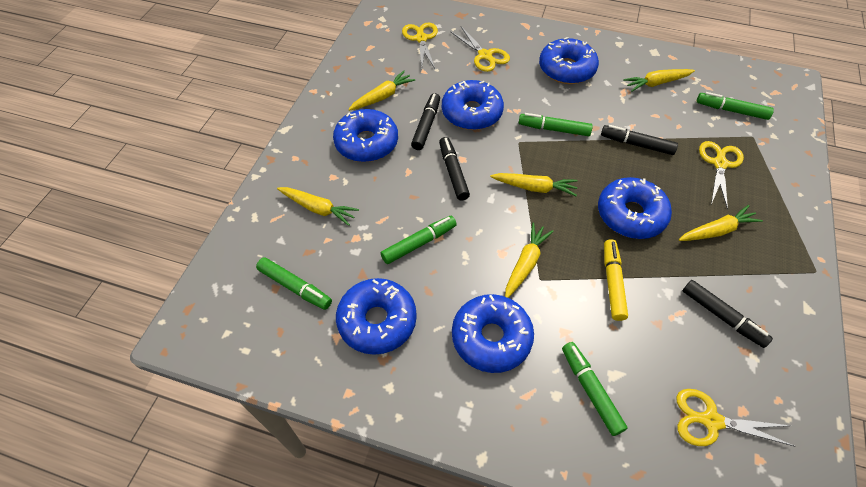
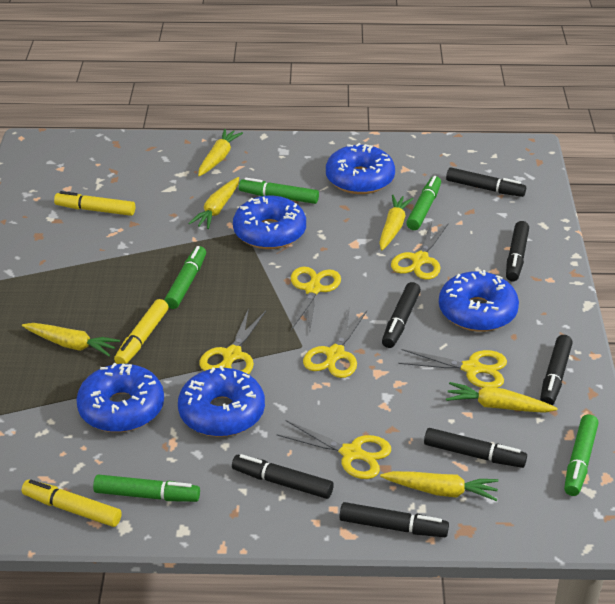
black marker: 4 -> 7
blue donut: 6 -> 5
yellow marker: 1 -> 3
yellow scissors: 4 -> 6

